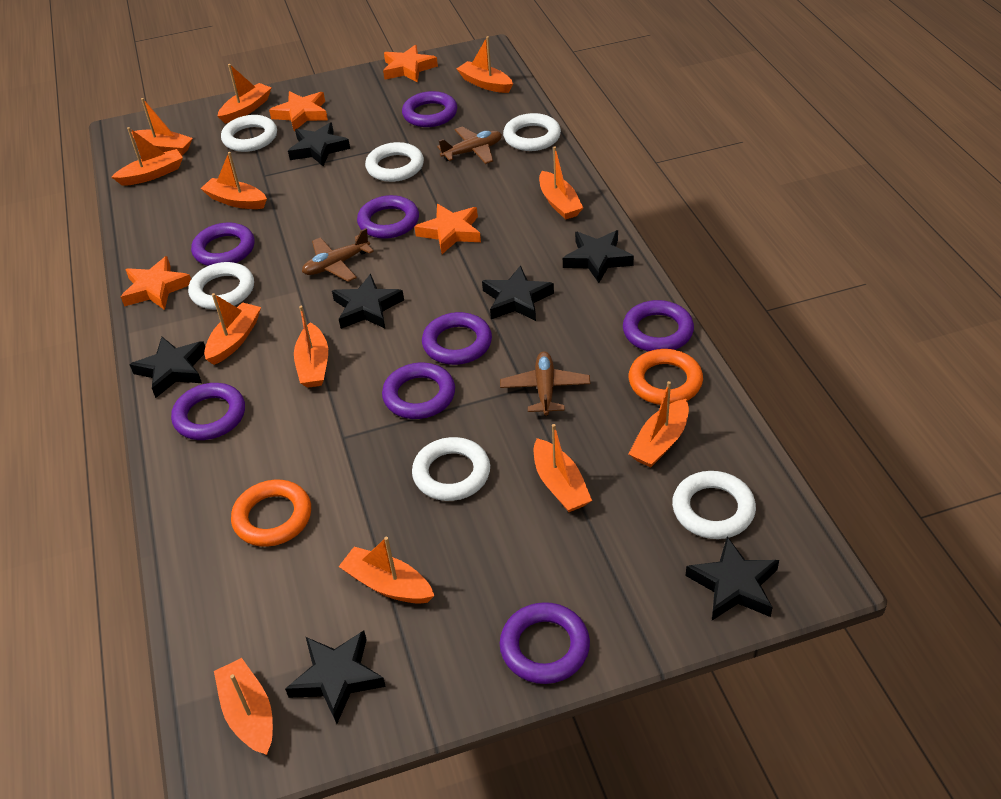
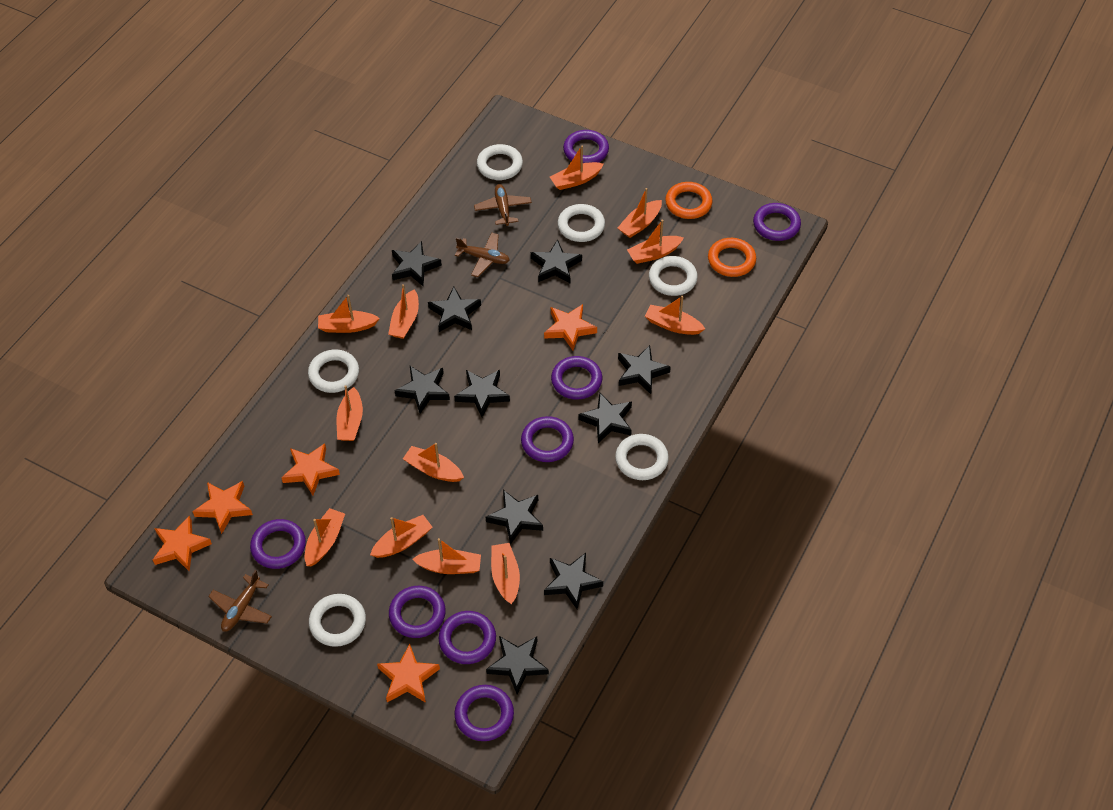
black star: 7 -> 10
orange star: 4 -> 5

